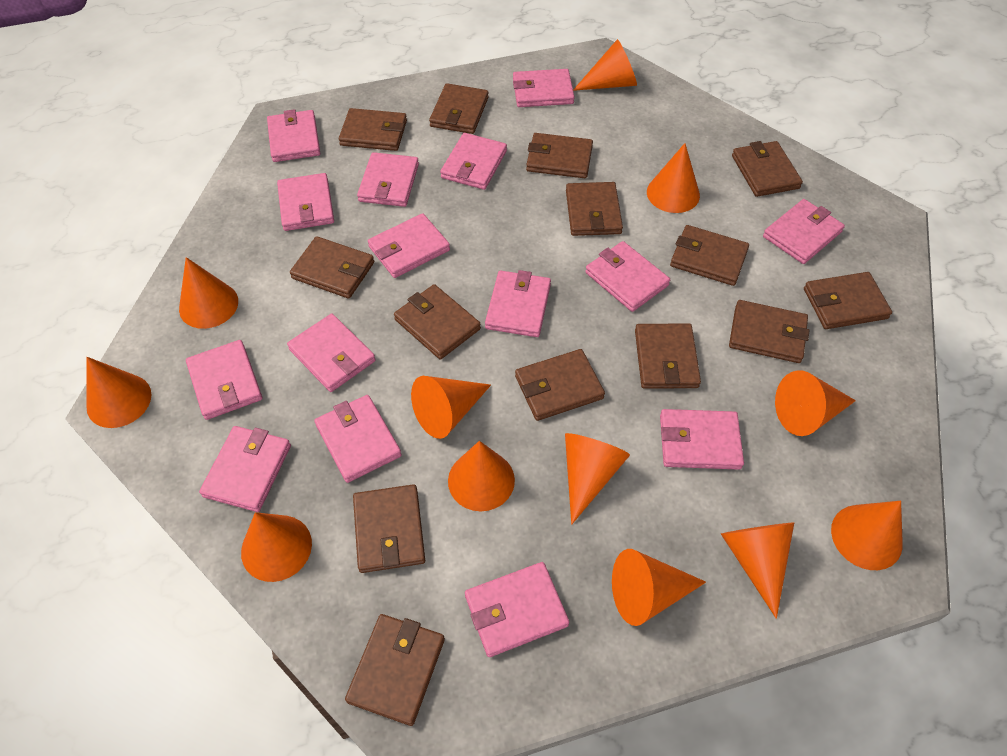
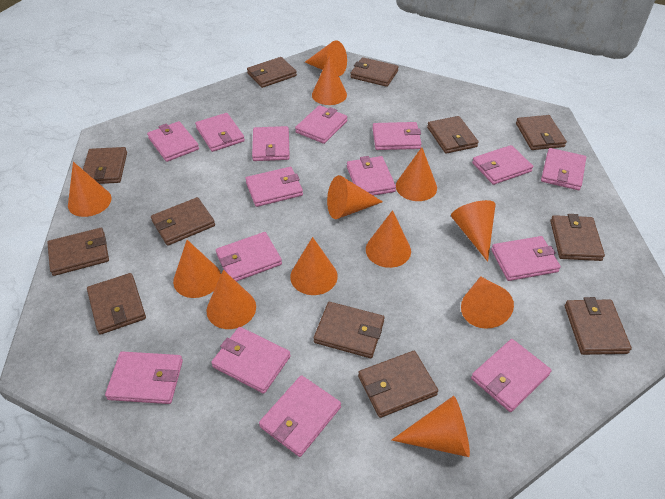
brown wallet: 14 -> 12

